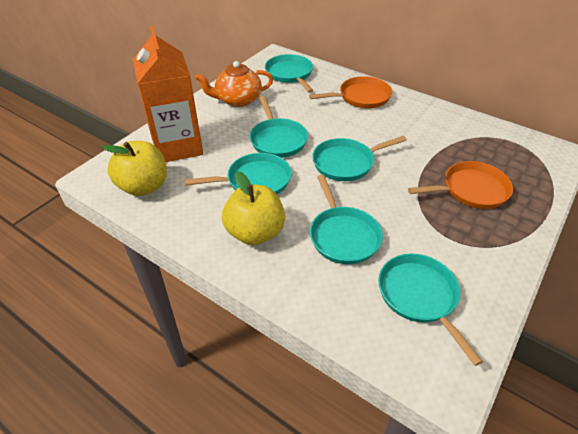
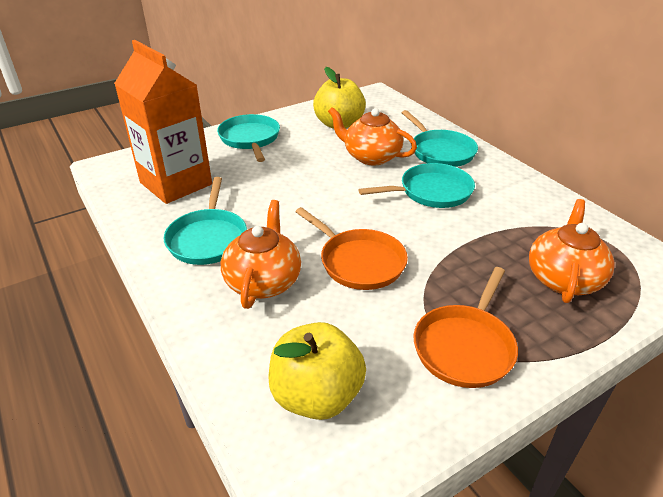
orange teapot: 1 -> 3
turquoise pan: 6 -> 4

